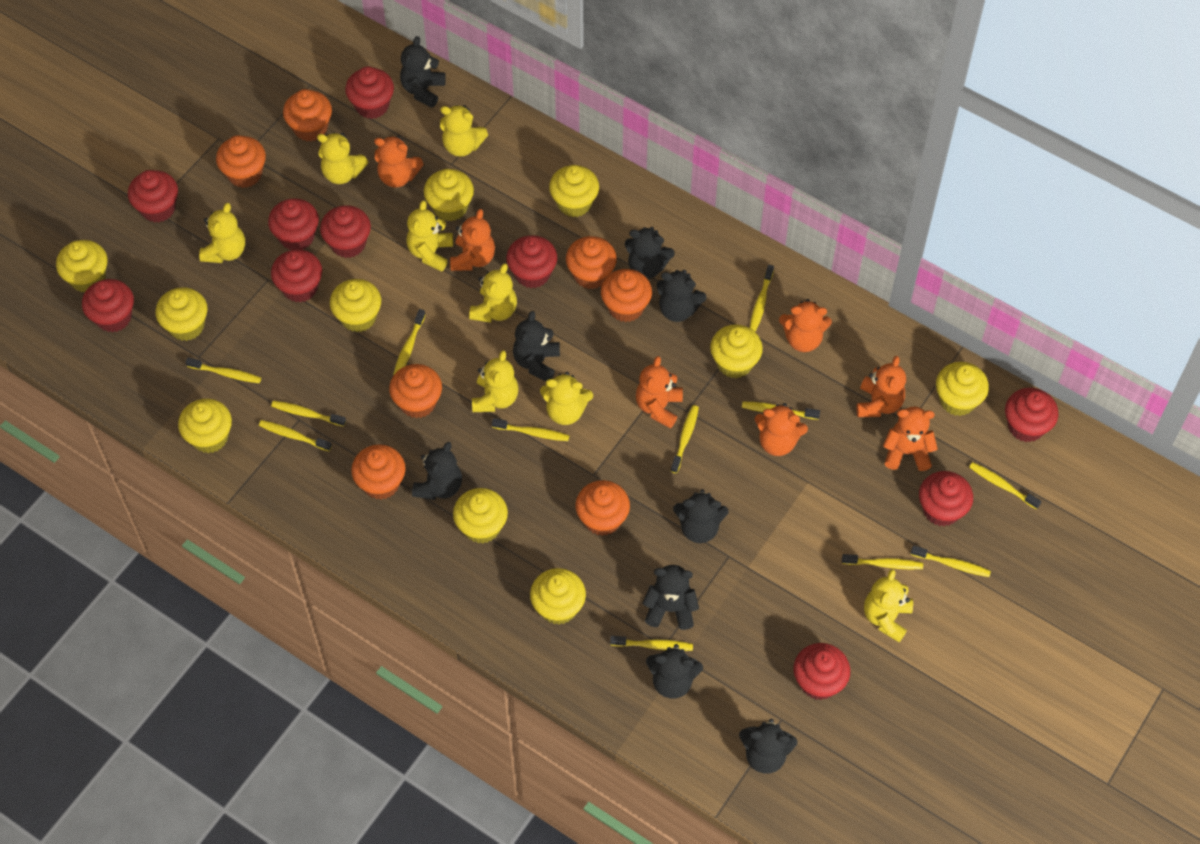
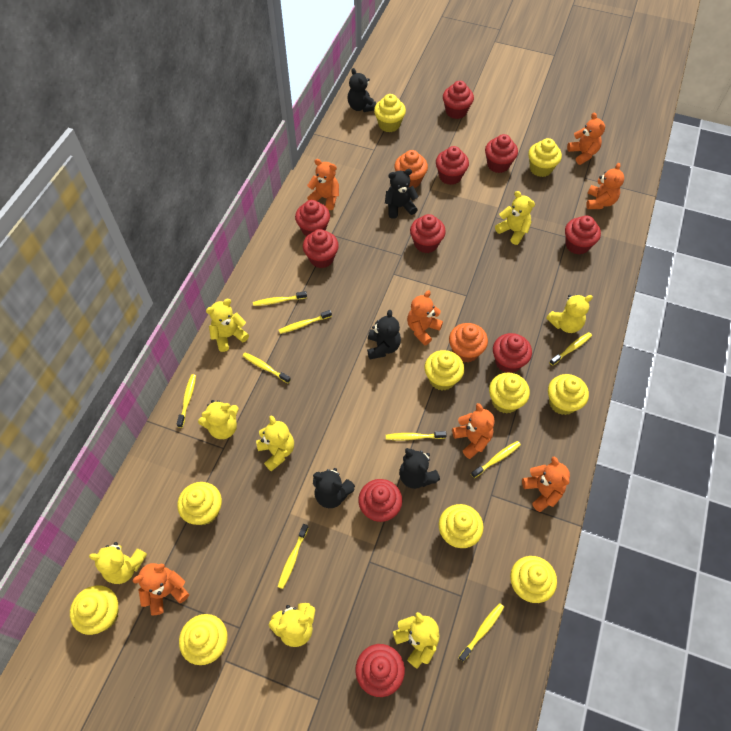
black teddy bear: 9 -> 5
orange cupcake: 7 -> 2
yellow toothbrush: 12 -> 9

